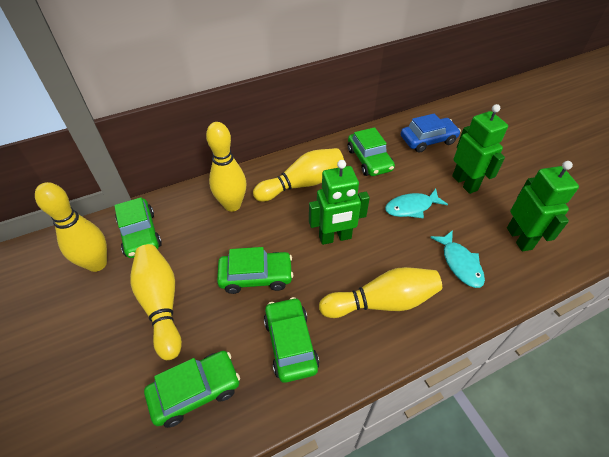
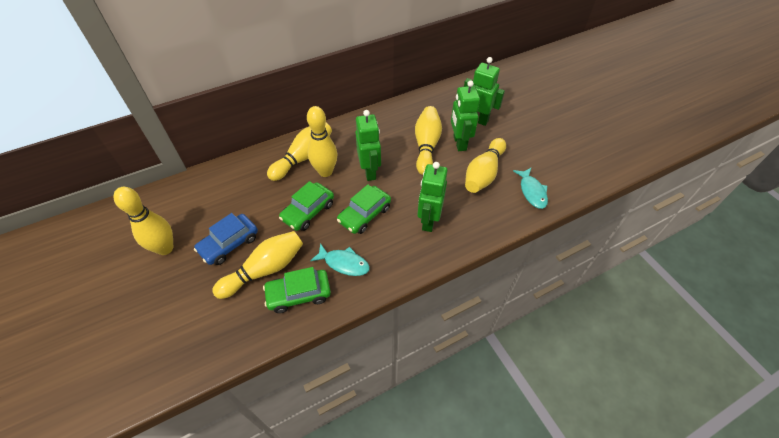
green car: 5 -> 3
green robot: 3 -> 4
yellow bowling pin: 5 -> 6

